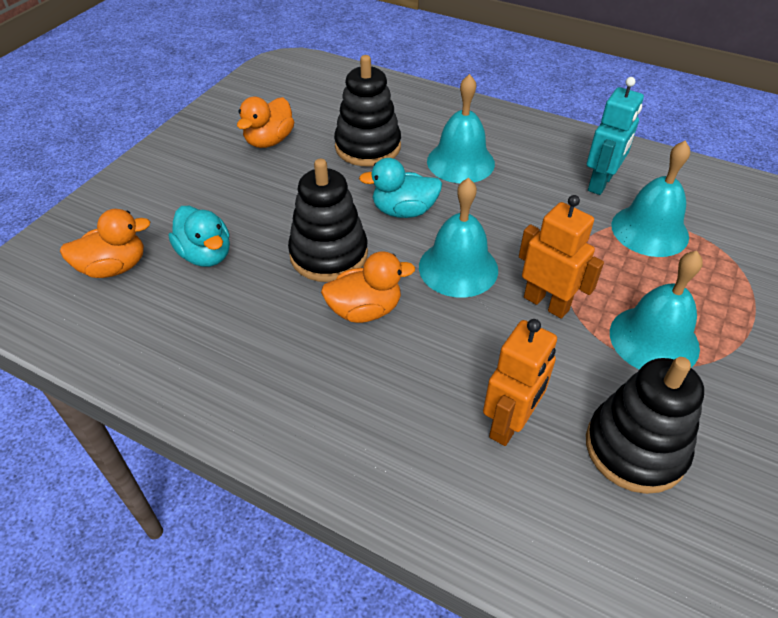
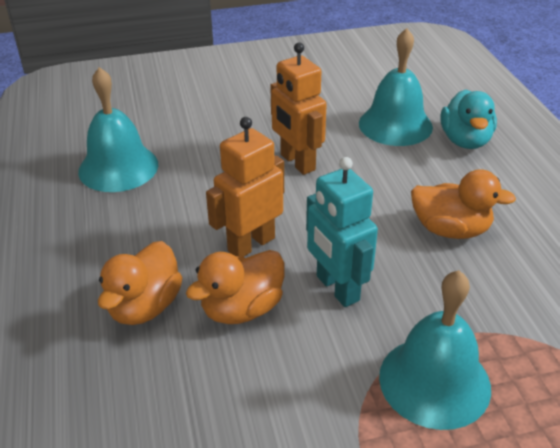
black stacking toy: 3 -> 0
turquoise bell: 4 -> 3
turquoise duck: 2 -> 1

